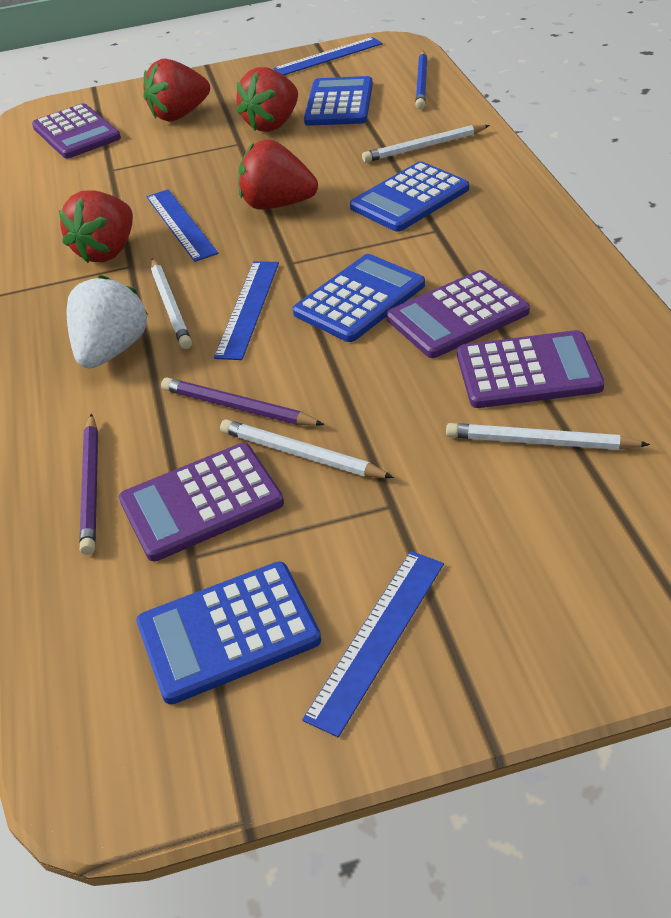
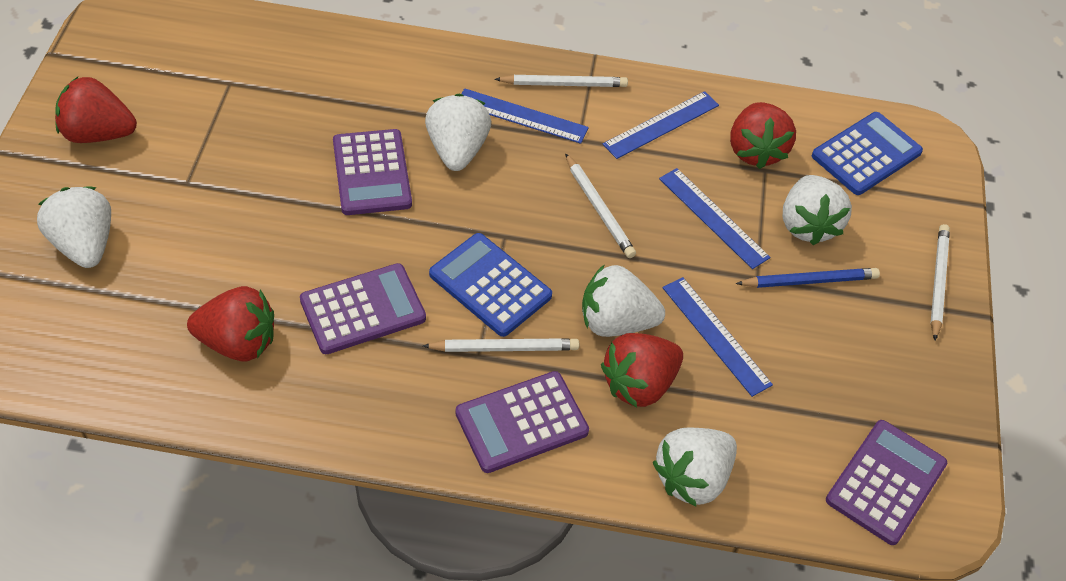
blue calculator: 4 -> 2
purple pencil: 2 -> 0
white strawberry: 1 -> 5

